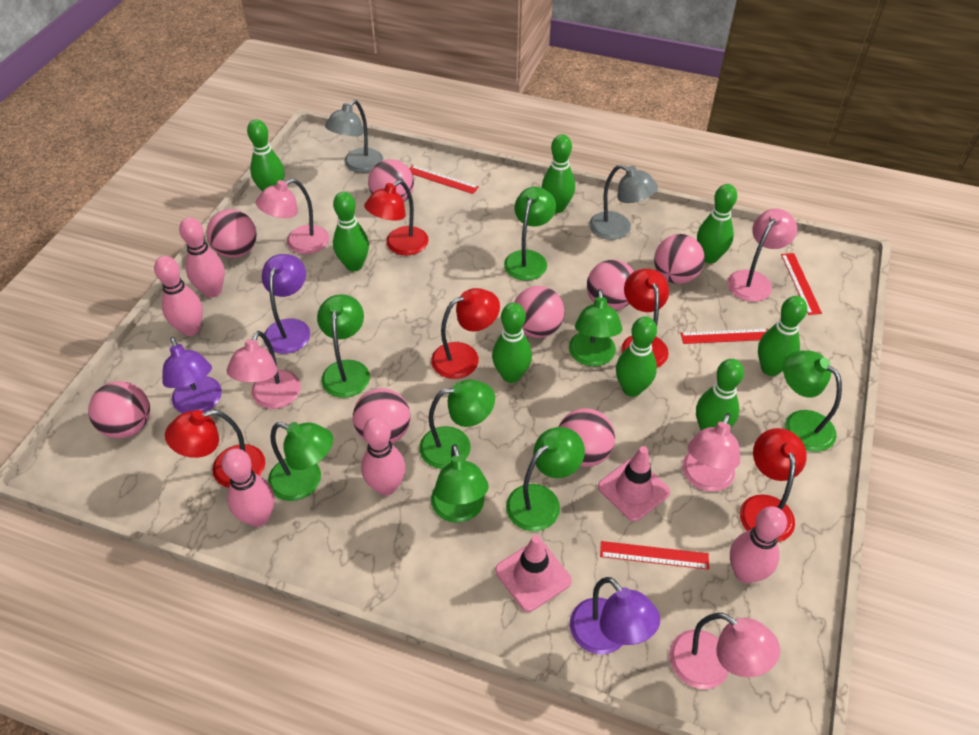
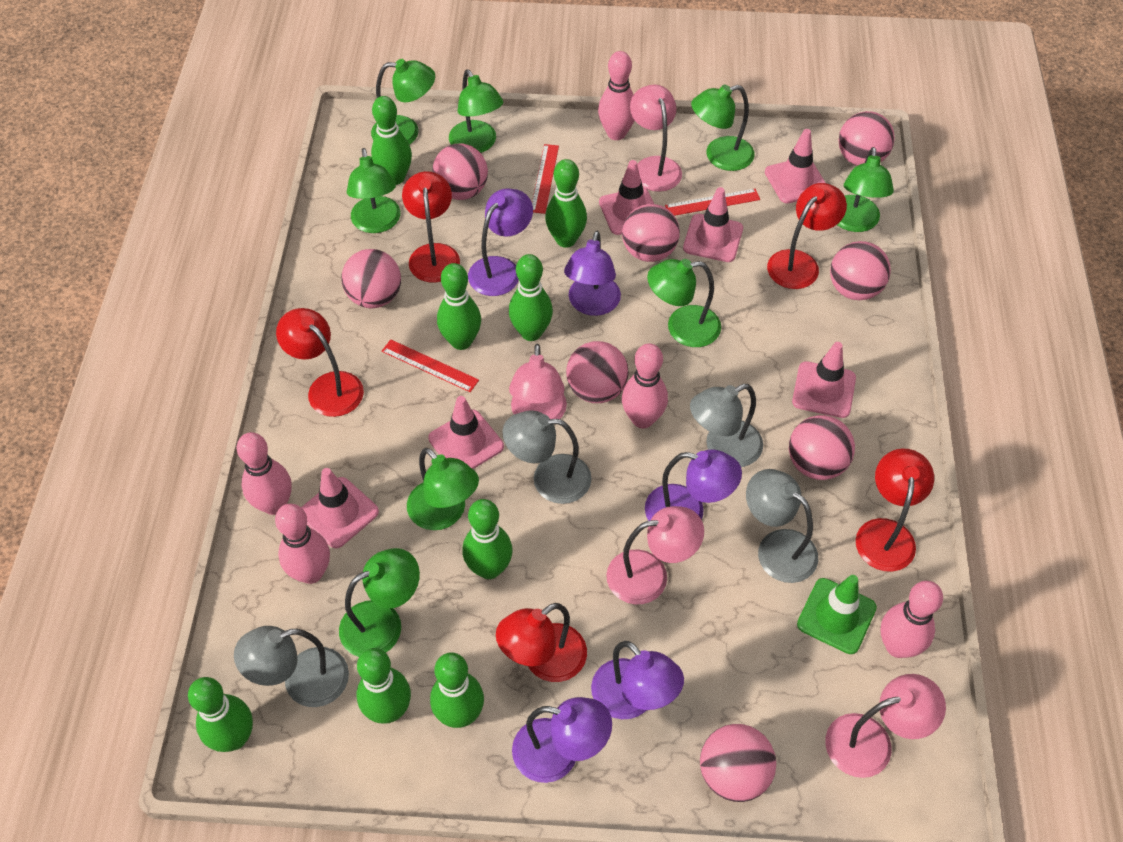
green traffic cone: 0 -> 1
grey lamp: 2 -> 4
pink lamp: 5 -> 4
pink traffic cone: 2 -> 6
purple lamp: 3 -> 5
red ruler: 4 -> 3

